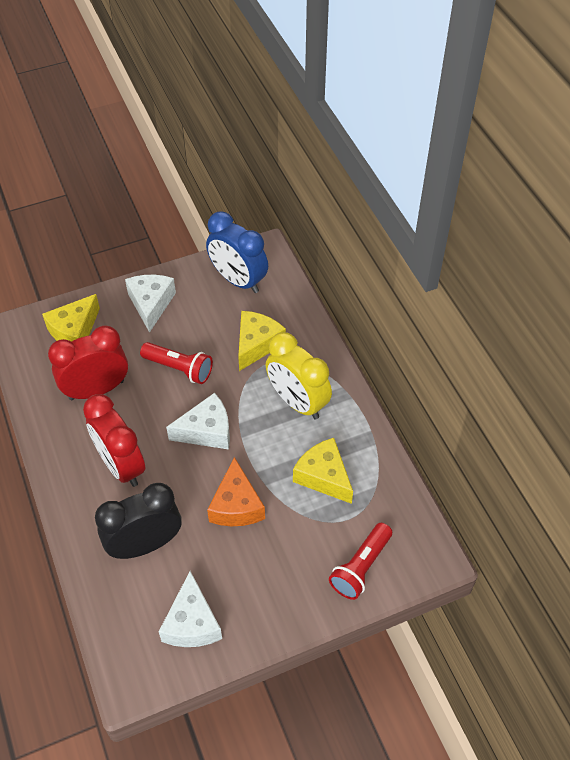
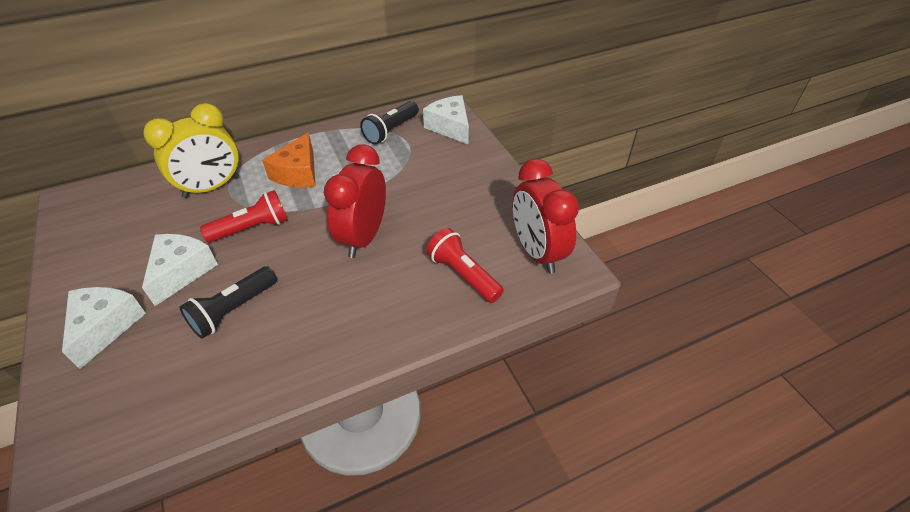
black clock: 1 -> 0
black flashlight: 0 -> 2
blue clock: 1 -> 0
yellow cheese: 3 -> 0

